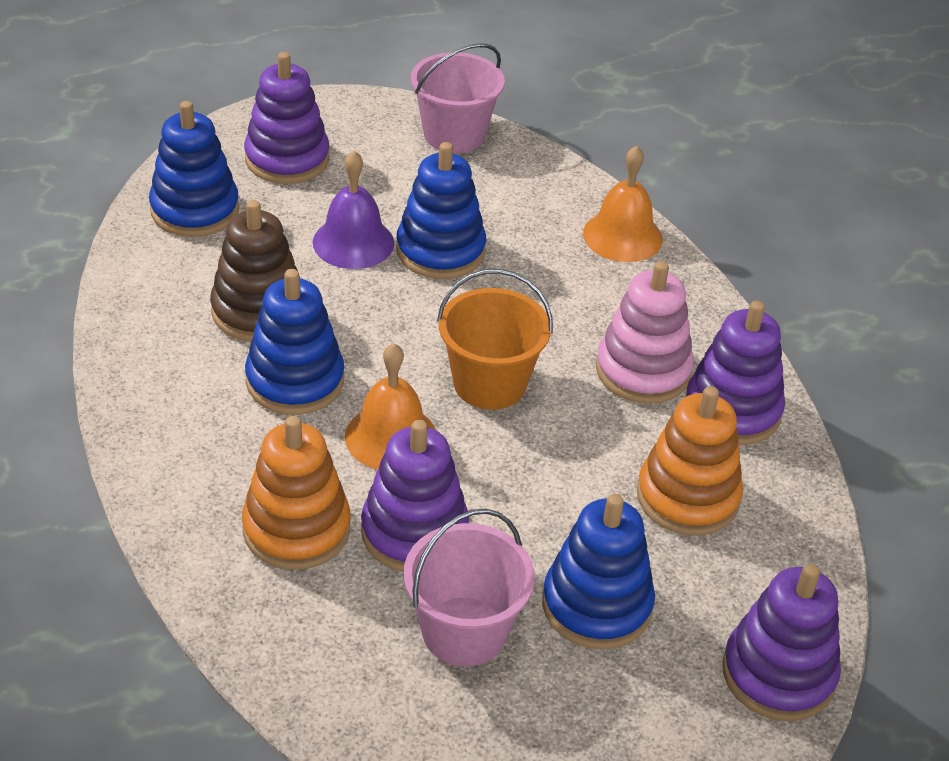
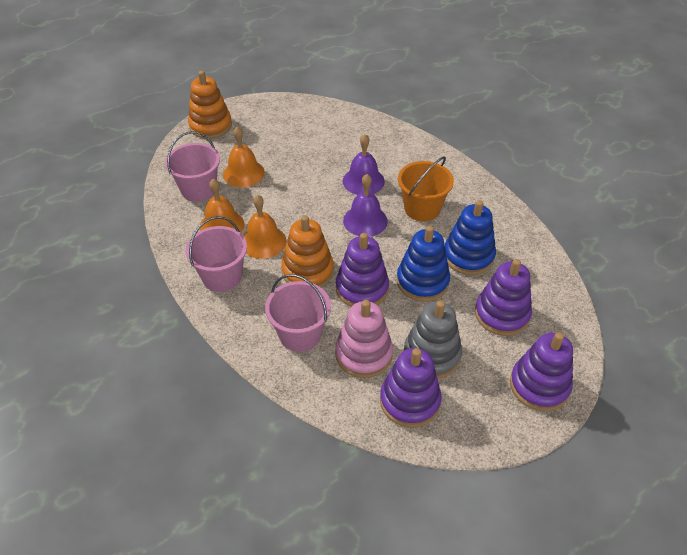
blue stacking toy: 4 -> 2
brown stacking toy: 1 -> 0
grey stacking toy: 0 -> 1
orange bell: 2 -> 3
pink bucket: 2 -> 3
purple bell: 1 -> 2

